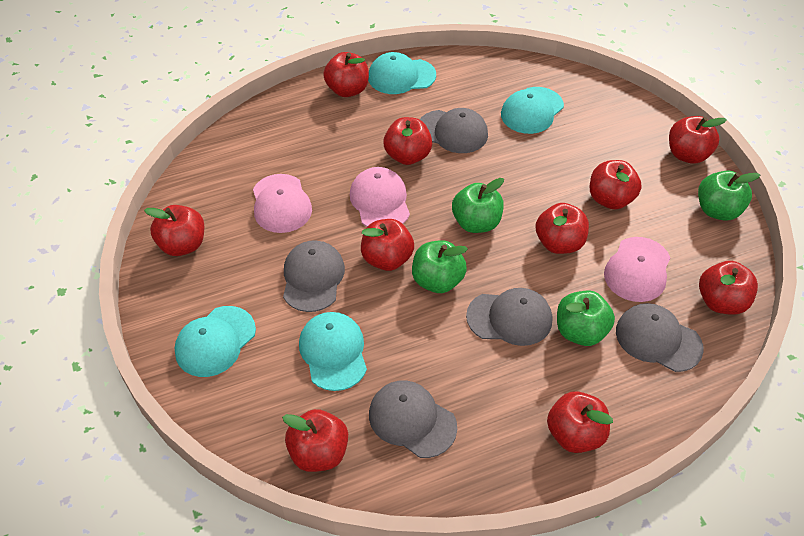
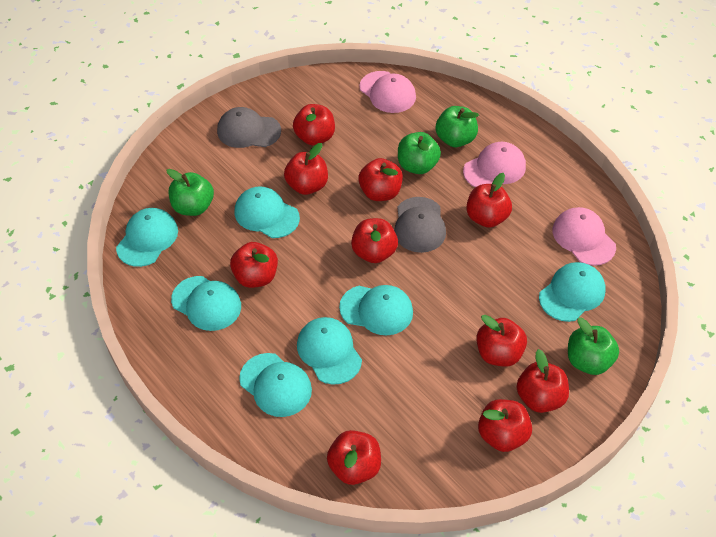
grey cap: 5 -> 2
turquoise cap: 4 -> 7

